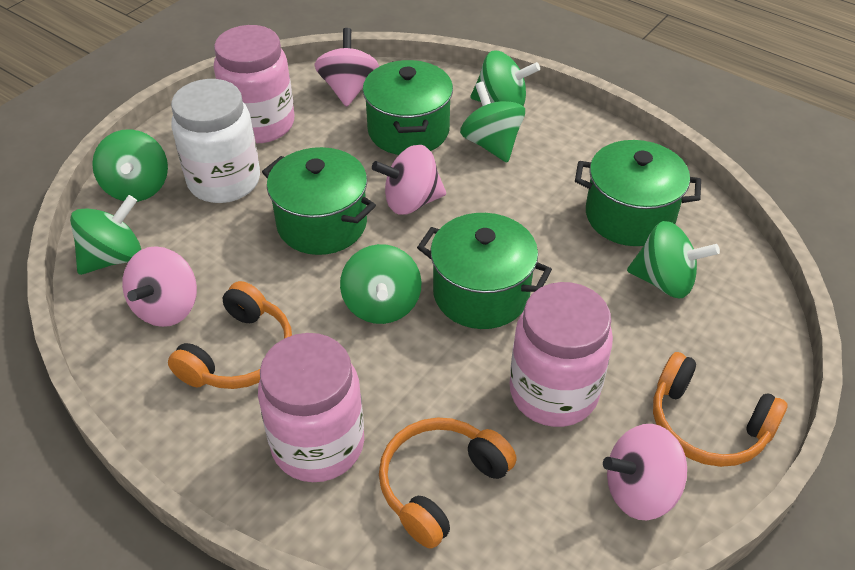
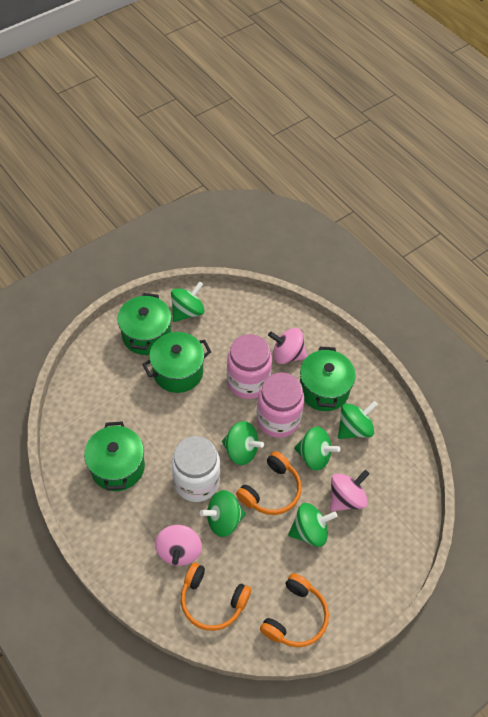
pink jar: 3 -> 2
pink spinning top: 4 -> 3

